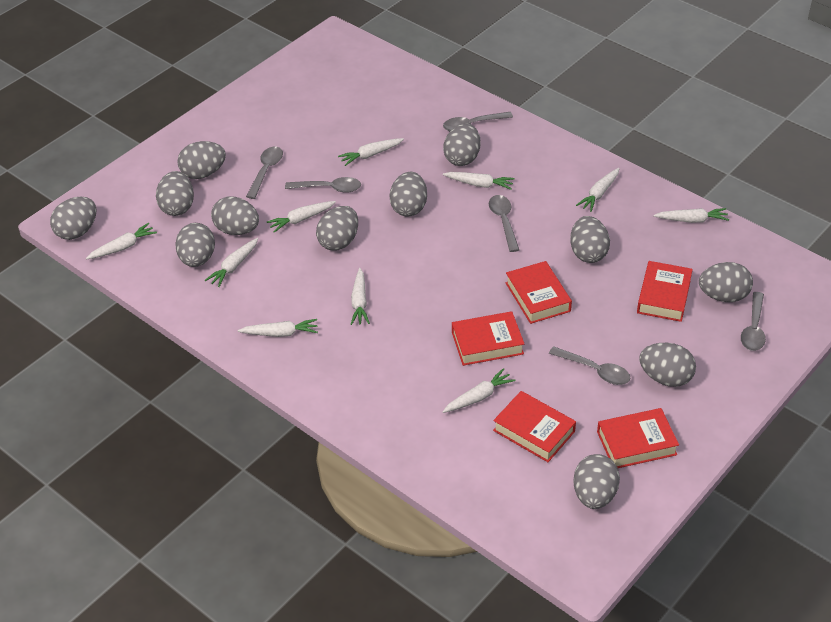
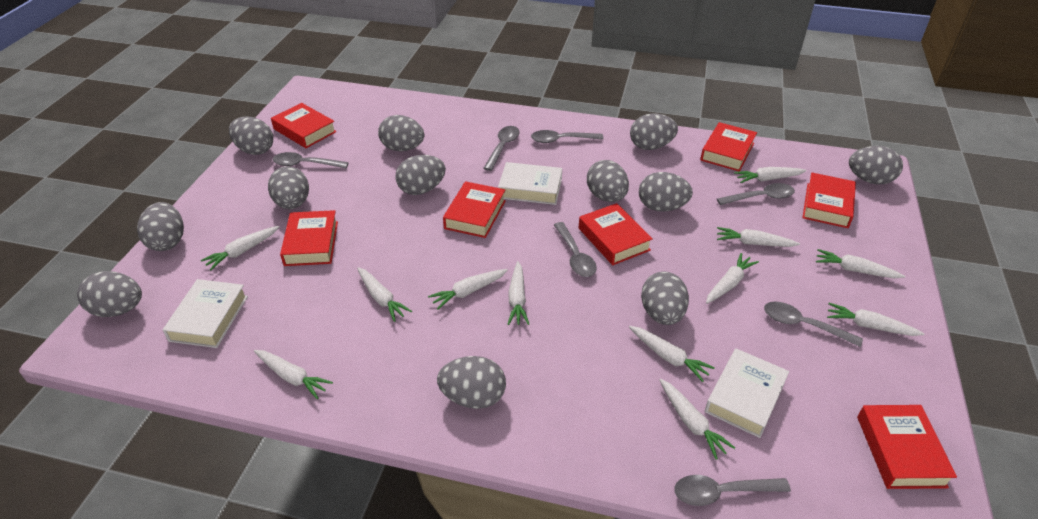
grey spoon: 6 -> 7
red book: 5 -> 7
white book: 0 -> 3
white carrot: 10 -> 12

